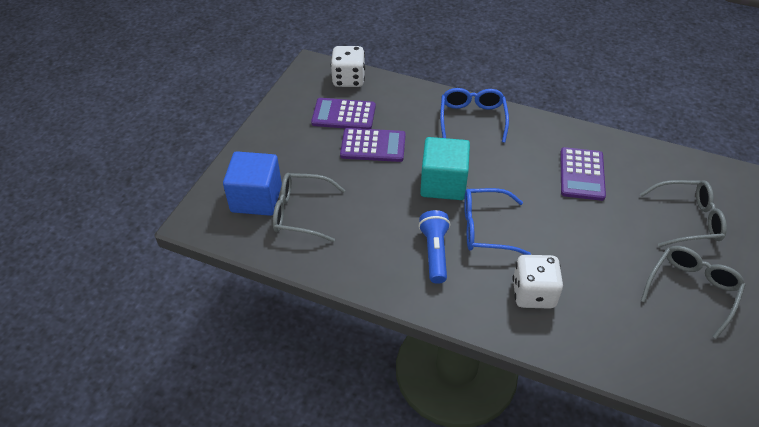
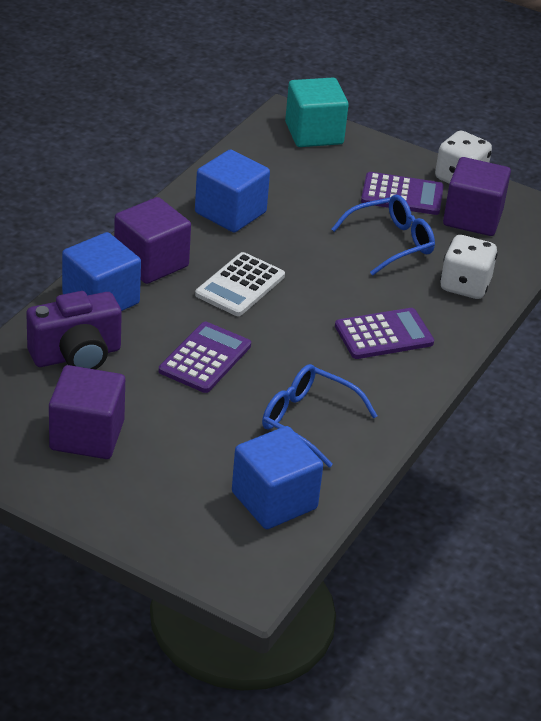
blue cube: 1 -> 3
blue flashlight: 1 -> 0
grey glasses: 3 -> 0
purple camera: 0 -> 1
purple cube: 0 -> 3
white calculator: 0 -> 1

